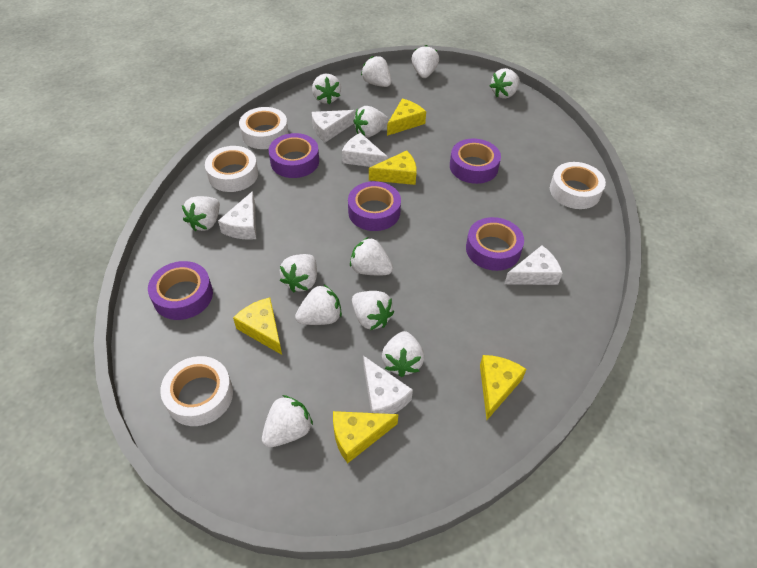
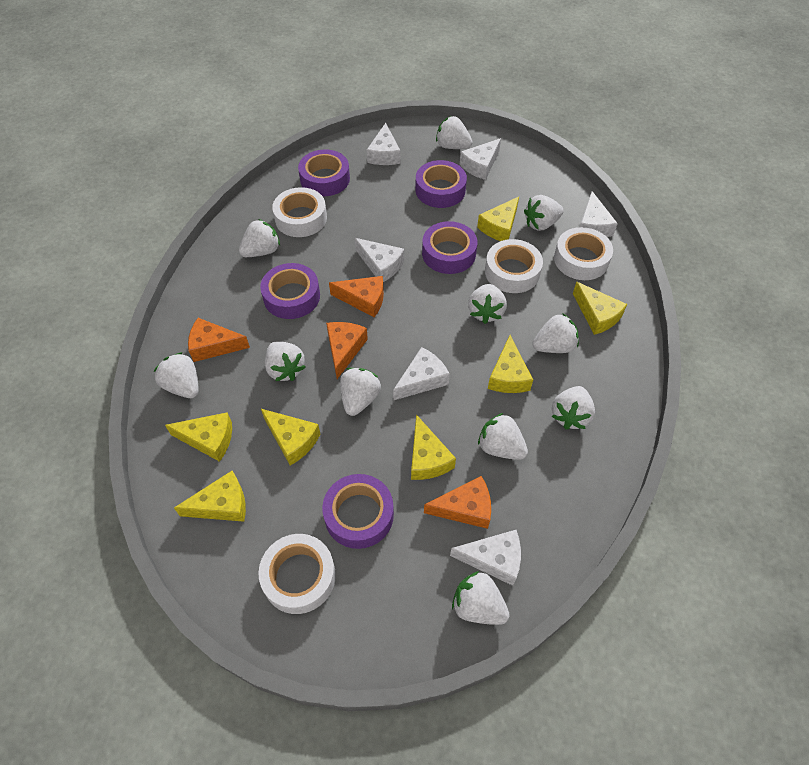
orange cheese: 0 -> 4
white cheese: 5 -> 6
white strawberry: 12 -> 11
yellow cheese: 5 -> 7

